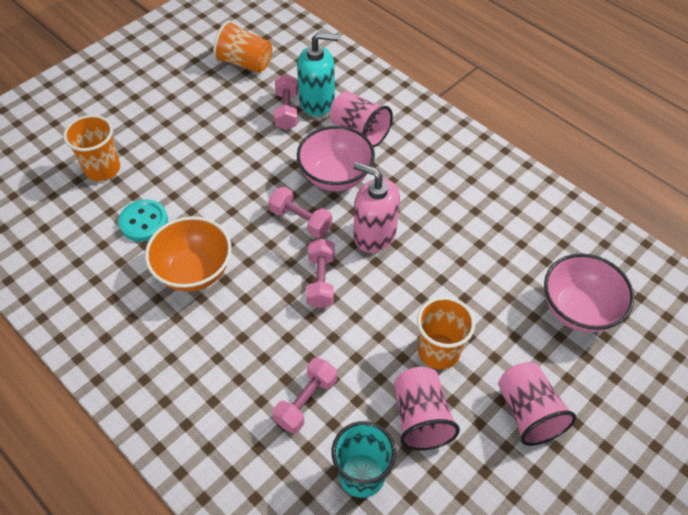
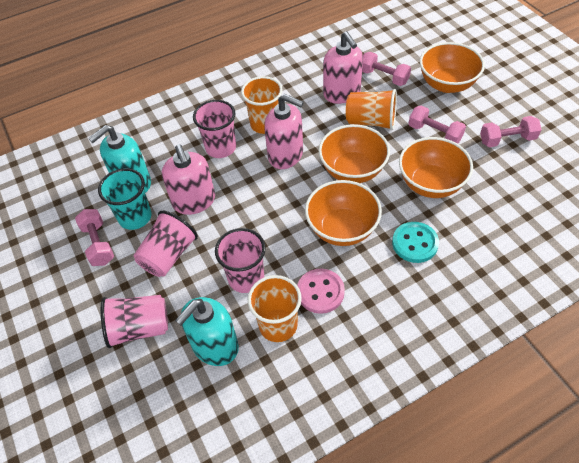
orange bowl: 1 -> 4
pink bowl: 2 -> 0
pink button: 0 -> 1
pink cup: 3 -> 4
pink soap dispenser: 1 -> 3
turquoise soap dispenser: 1 -> 2

